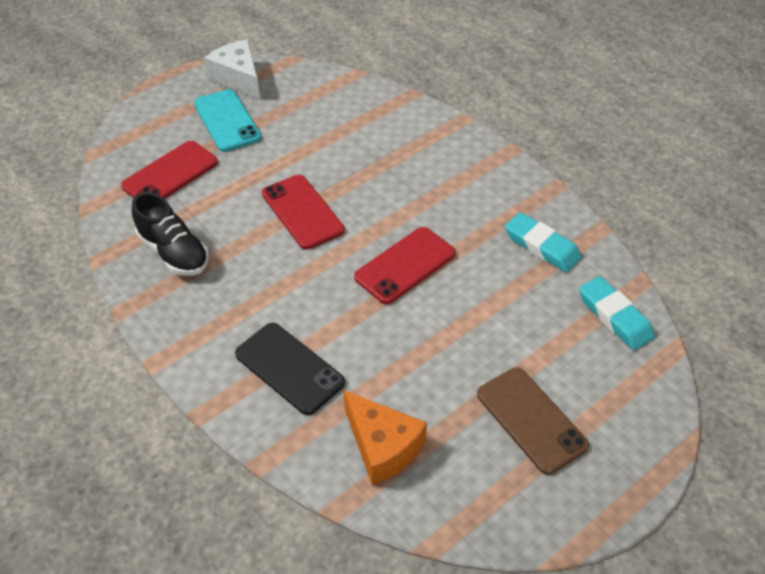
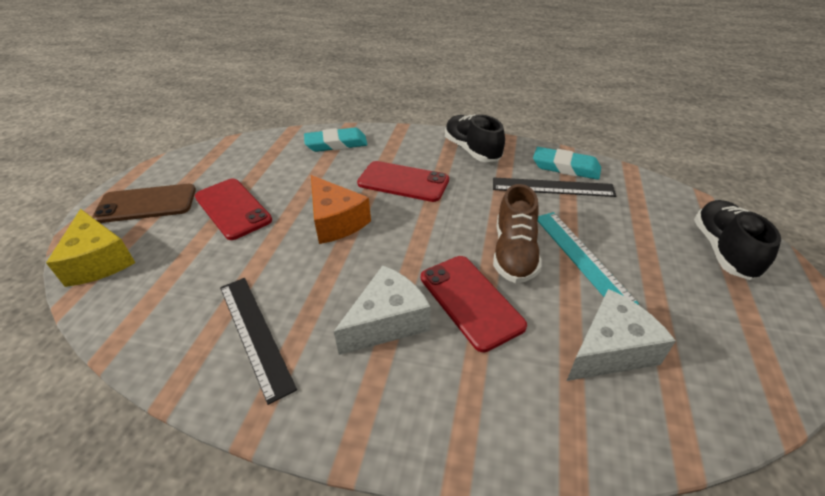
black phone: 1 -> 0
black ruler: 0 -> 2
black shoe: 1 -> 2
brown shoe: 0 -> 1
turquoise phone: 1 -> 0
turquoise ruler: 0 -> 1
white cheese: 1 -> 2
yellow cheese: 0 -> 1

